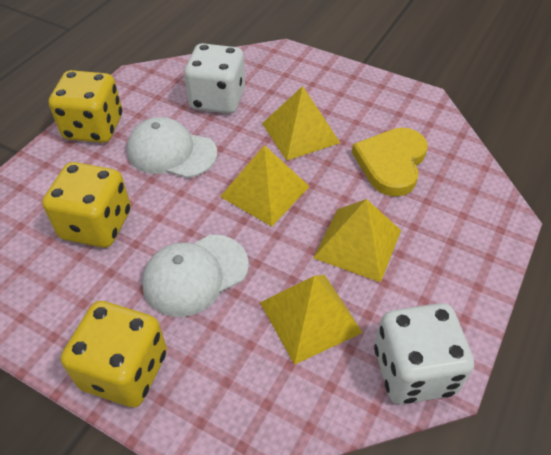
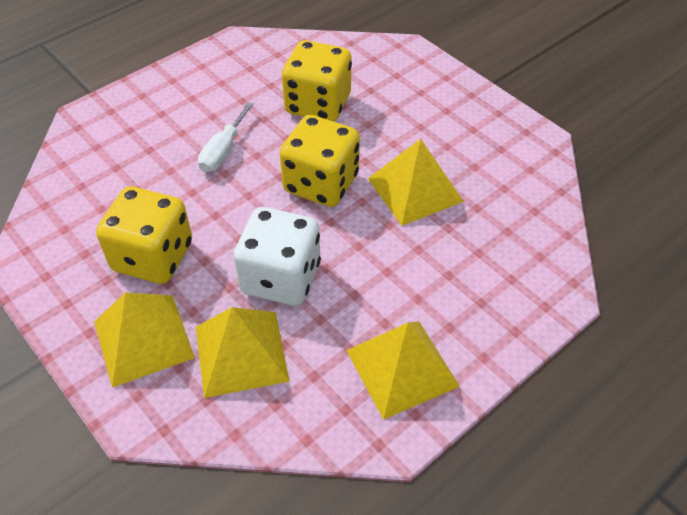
white cap: 2 -> 0
white dice: 2 -> 1
white screwdriver: 0 -> 1
yellow heart: 1 -> 0

